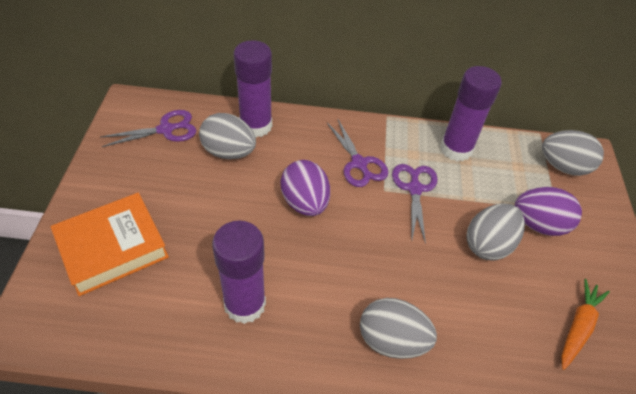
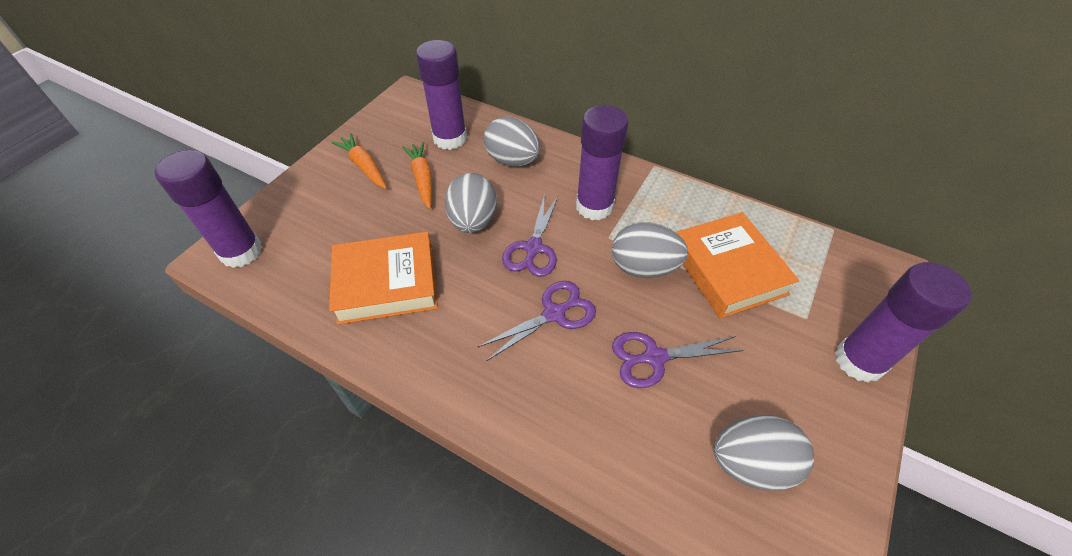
orange book: 1 -> 2
orange carrot: 1 -> 2
purple egg: 2 -> 0
purple glue stick: 3 -> 4

